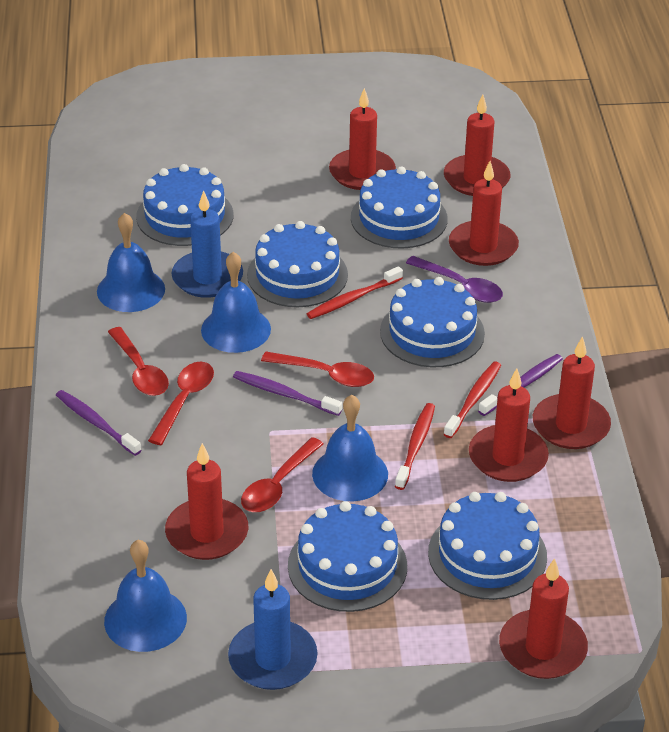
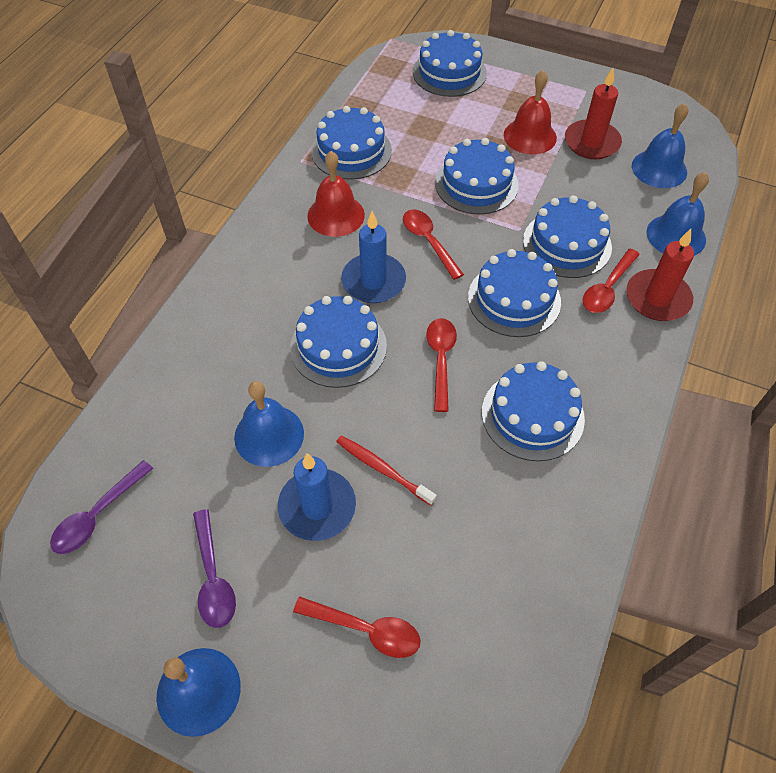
blue cake: 6 -> 7
purple spoon: 1 -> 2
purple toothbrush: 3 -> 0
red bell: 0 -> 2
red candle: 7 -> 2
red toothbrush: 3 -> 1

